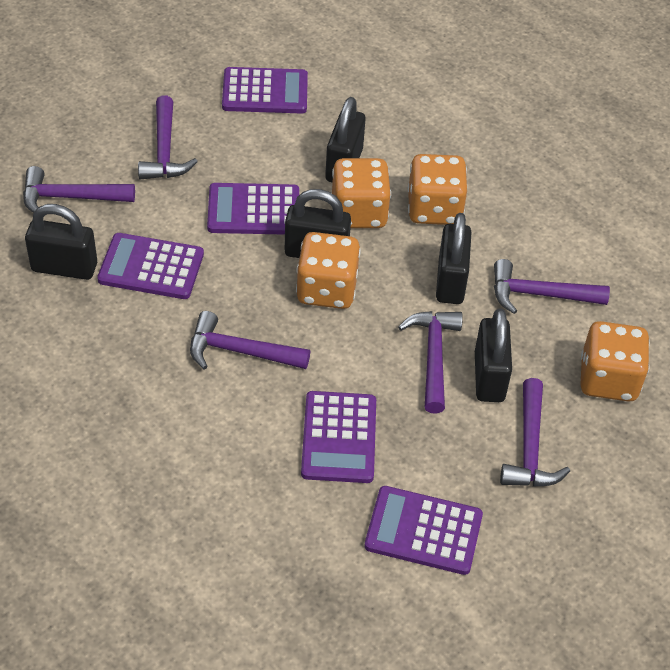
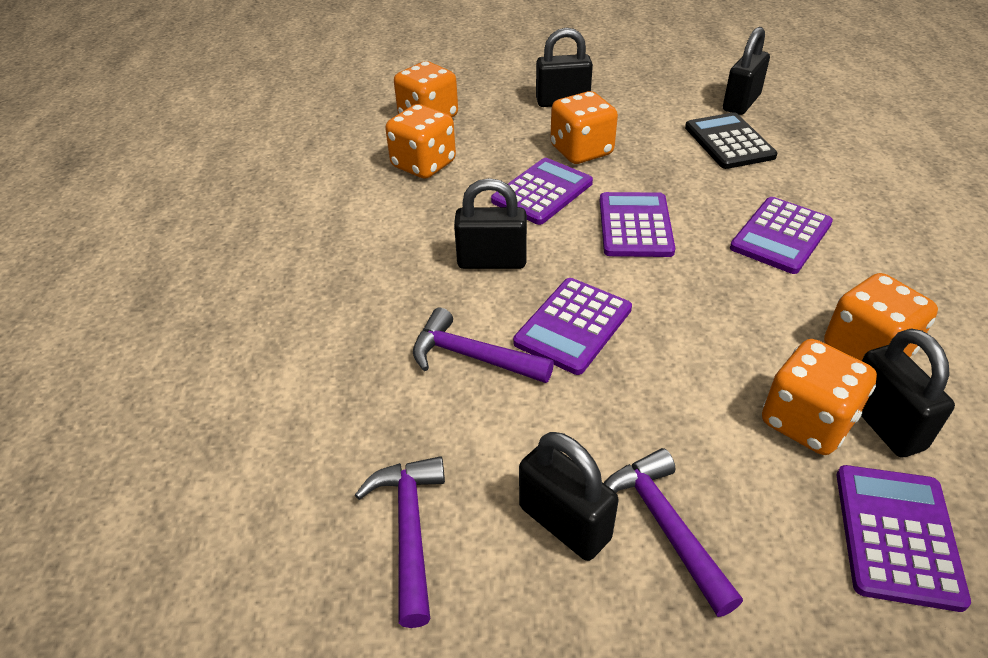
black calculator: 0 -> 1
orange dice: 4 -> 5
purple hammer: 6 -> 3

